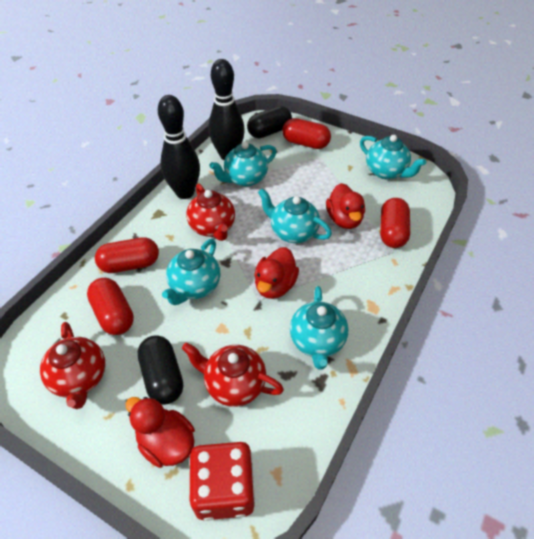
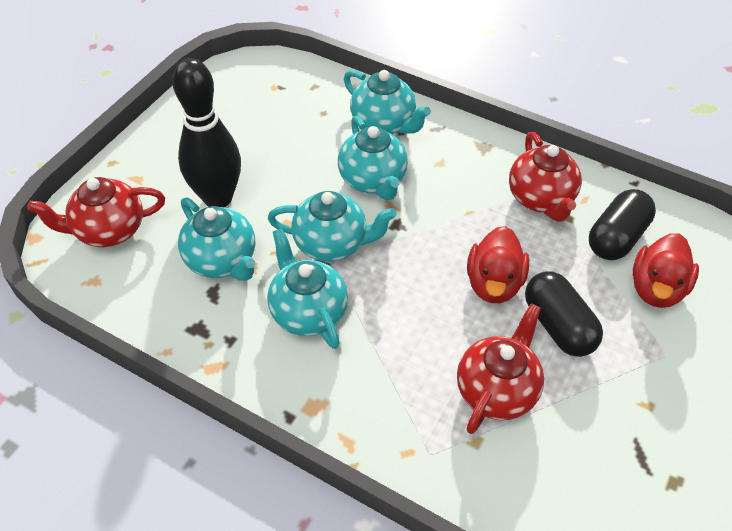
black bowling pin: 2 -> 1
red capsule: 4 -> 0
red dice: 1 -> 0
red duck: 3 -> 2

